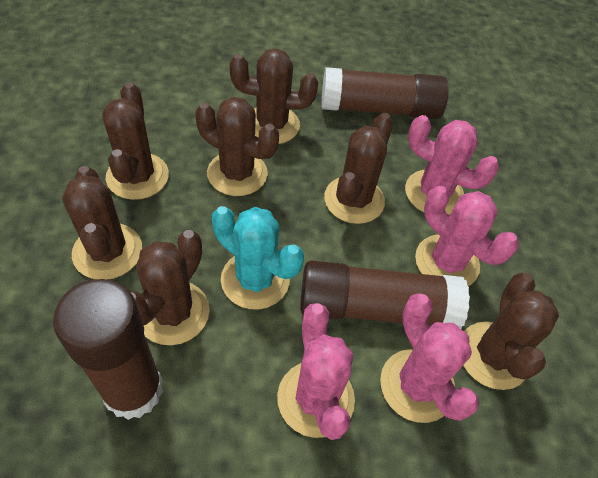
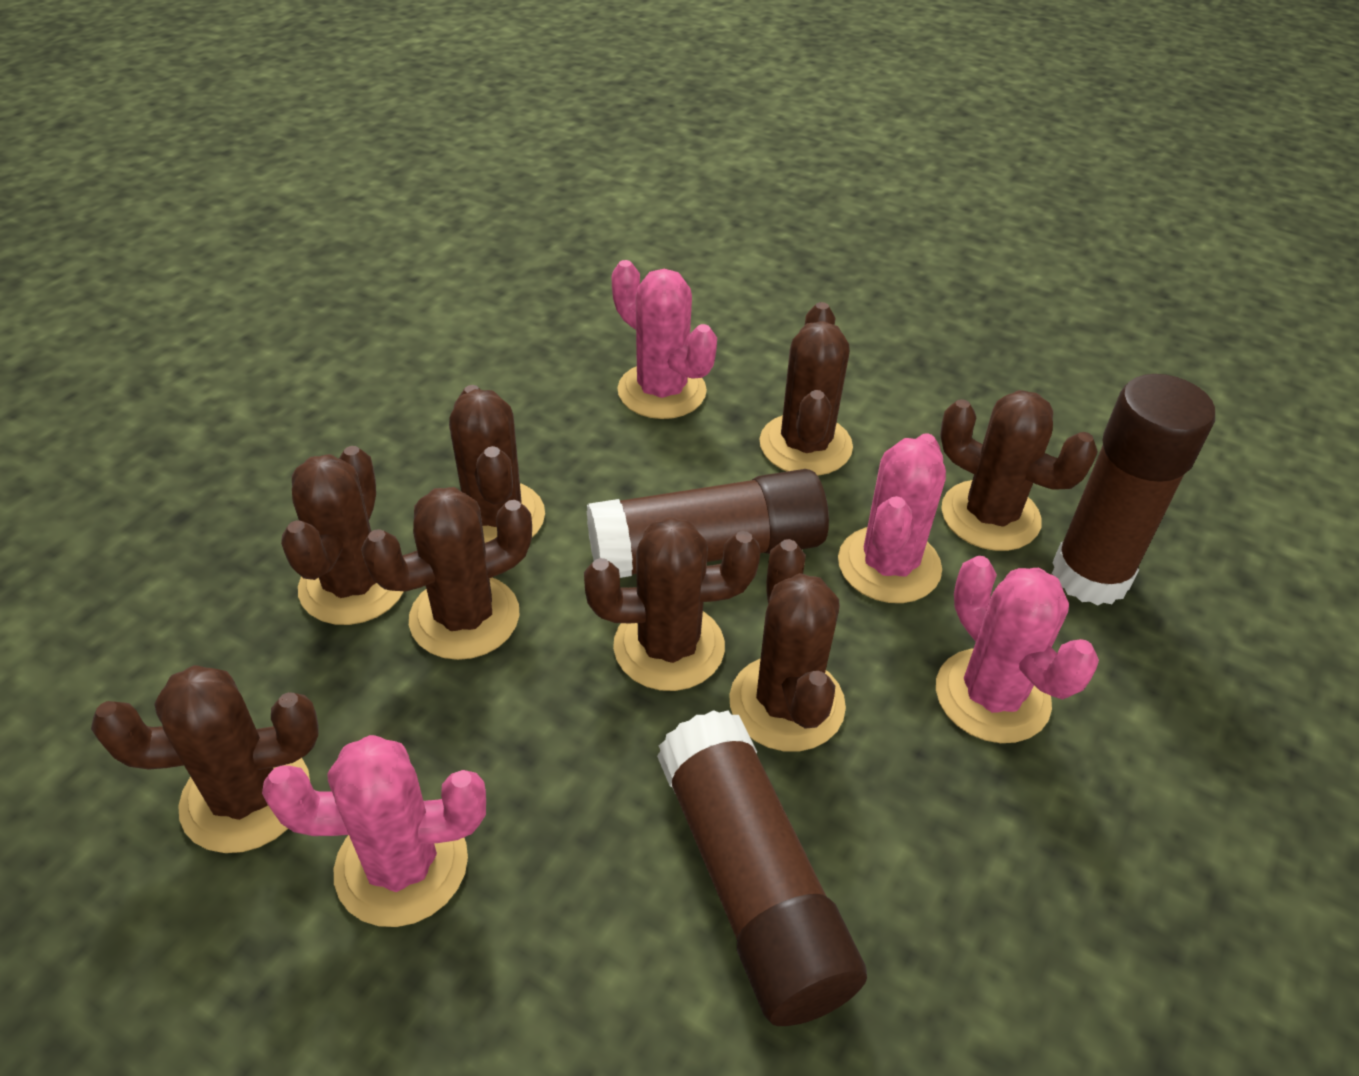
brown cactus: 7 -> 8
turquoise cactus: 1 -> 0

